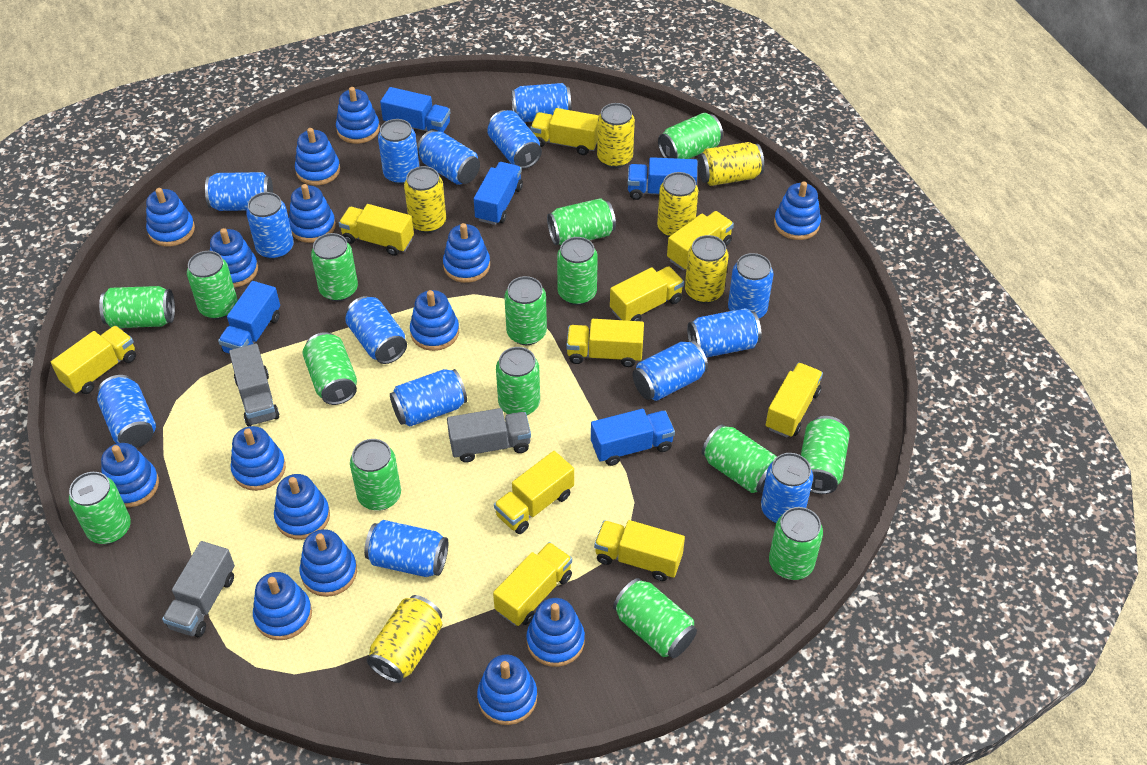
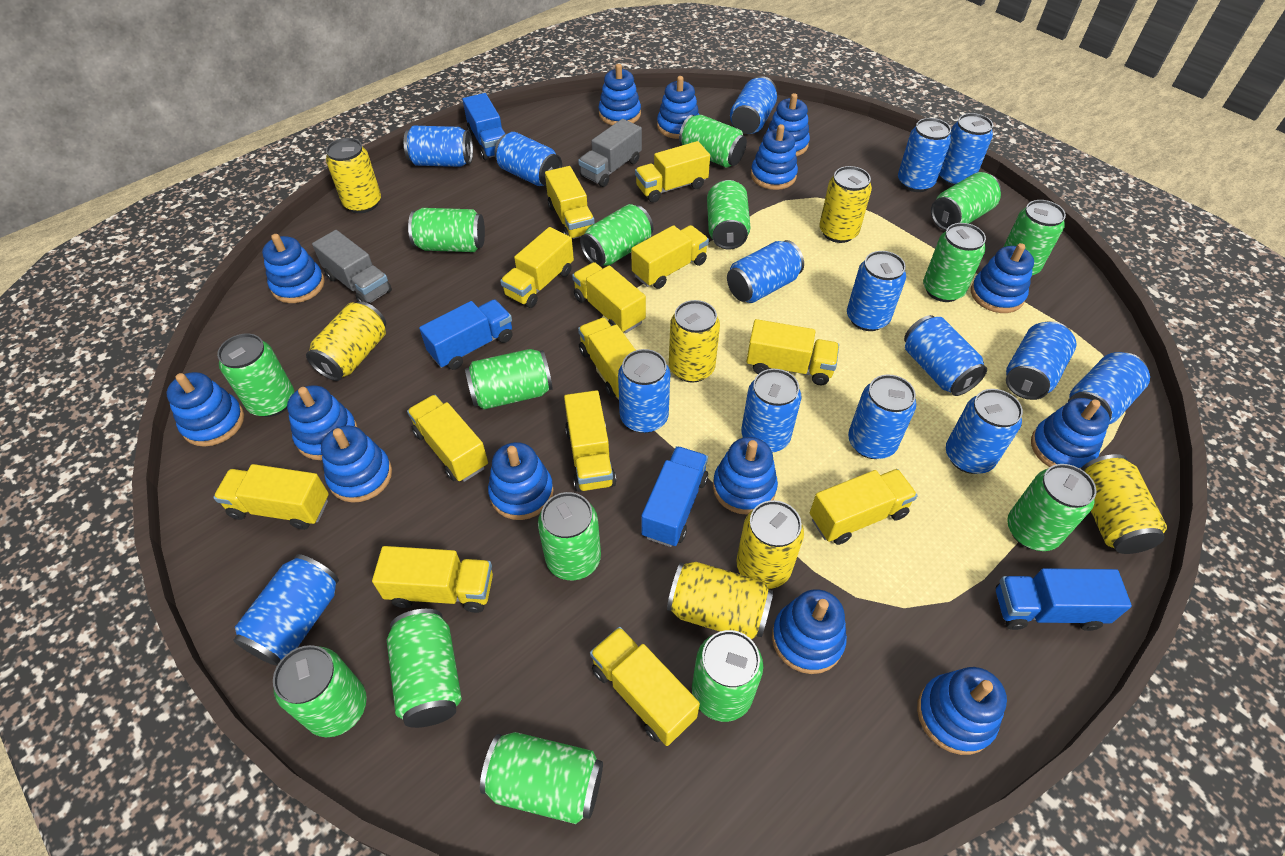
blue can: 14 -> 15
blue stacking toy: 15 -> 14
blue truck: 5 -> 4
grey truck: 3 -> 2
yellow can: 6 -> 7
yellow truck: 10 -> 13

